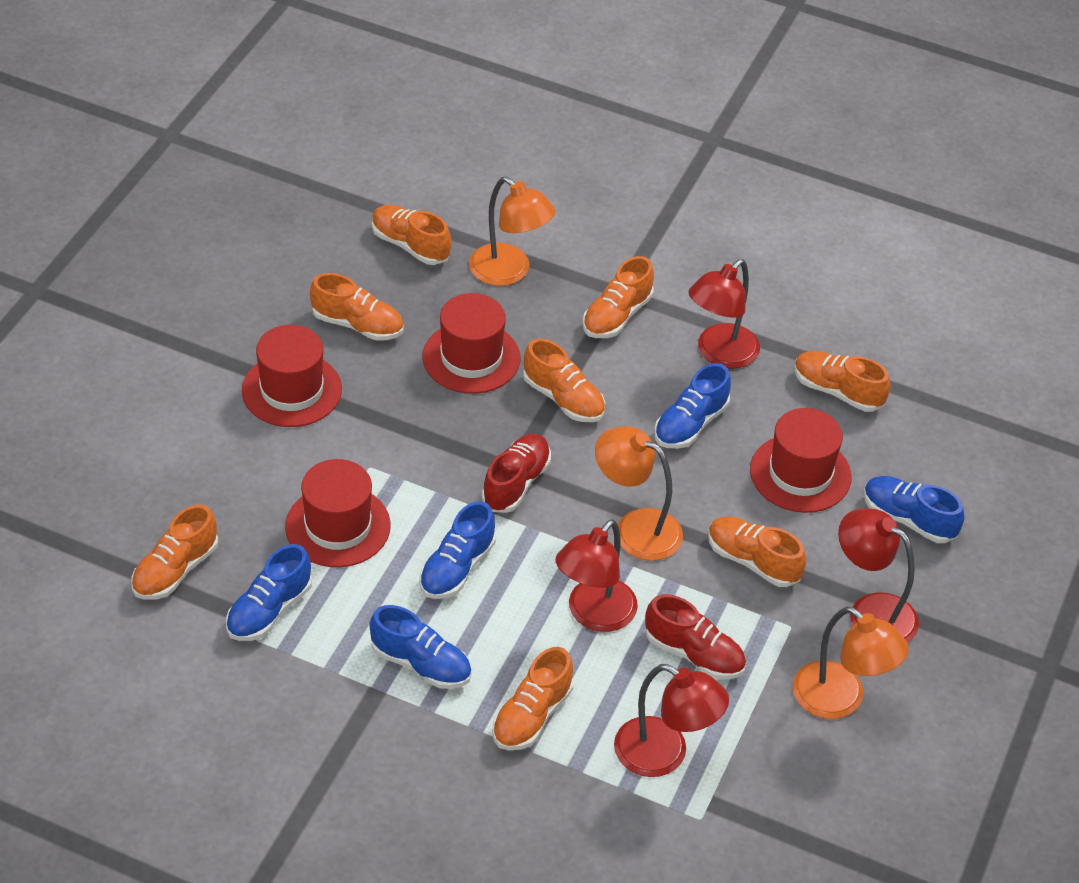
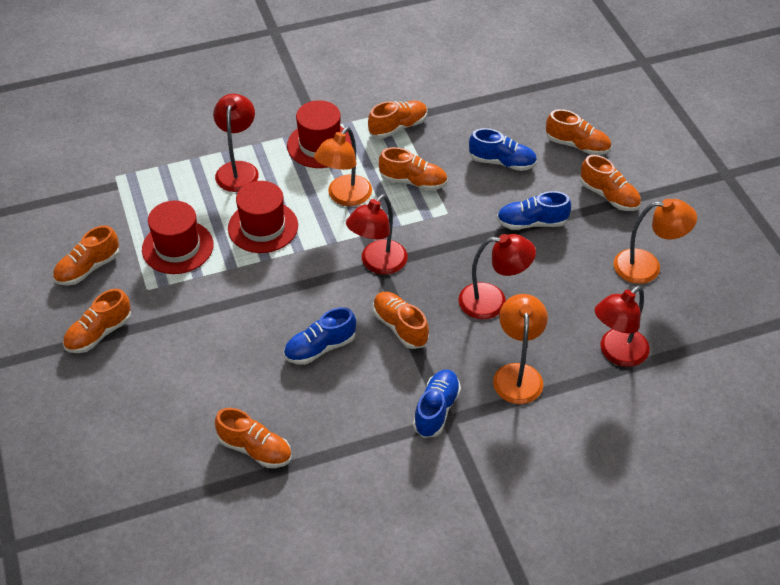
blue shoe: 5 -> 4
red hat: 4 -> 3
red shoe: 2 -> 0

